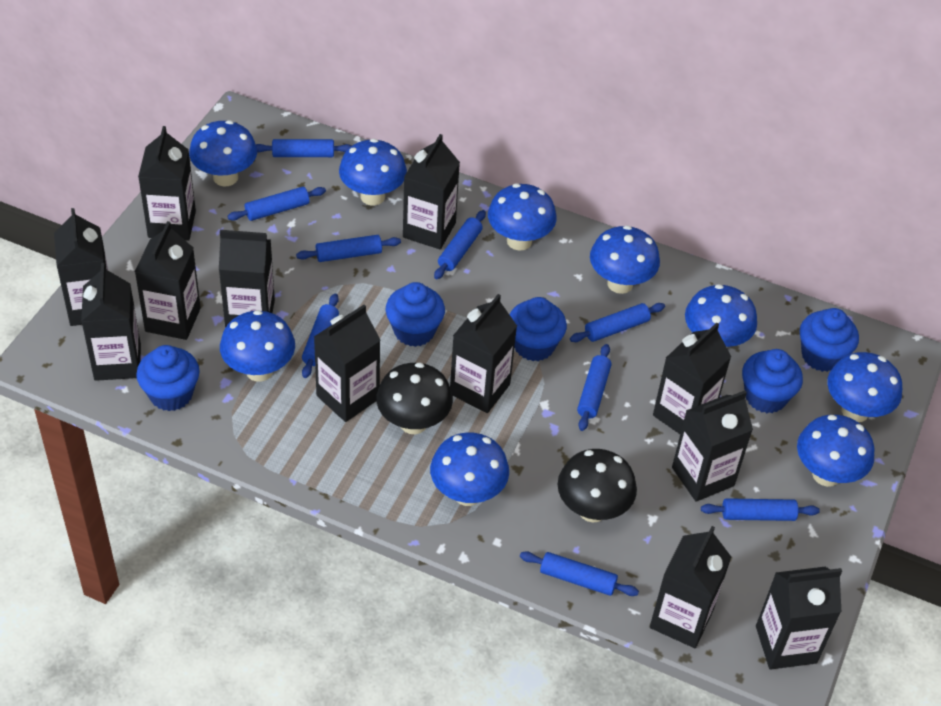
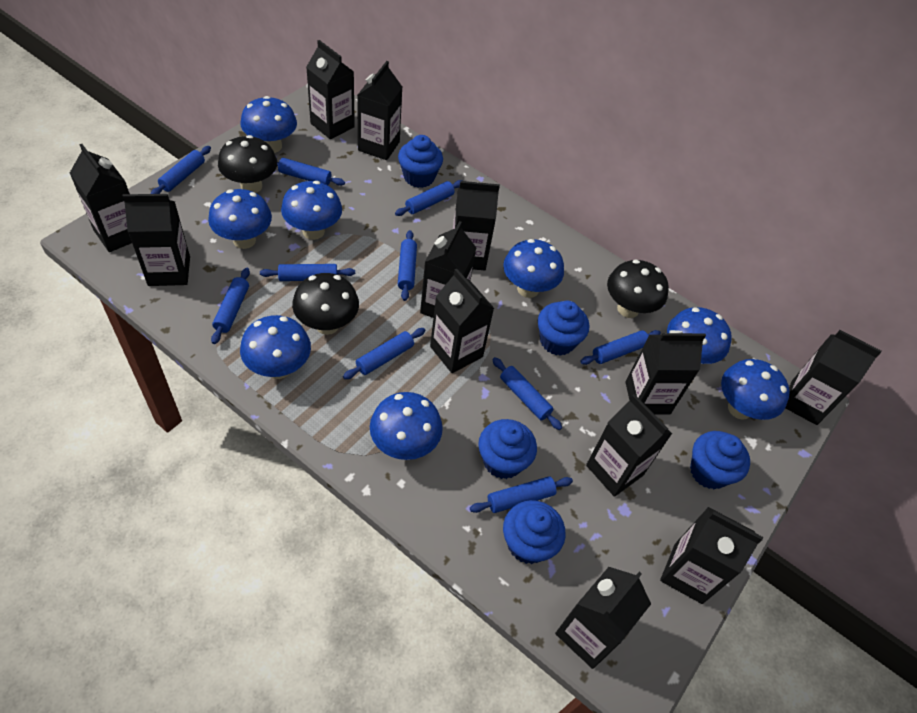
black mushroom: 2 -> 3
blue mushroom: 9 -> 8
blue rolling pin: 9 -> 10

